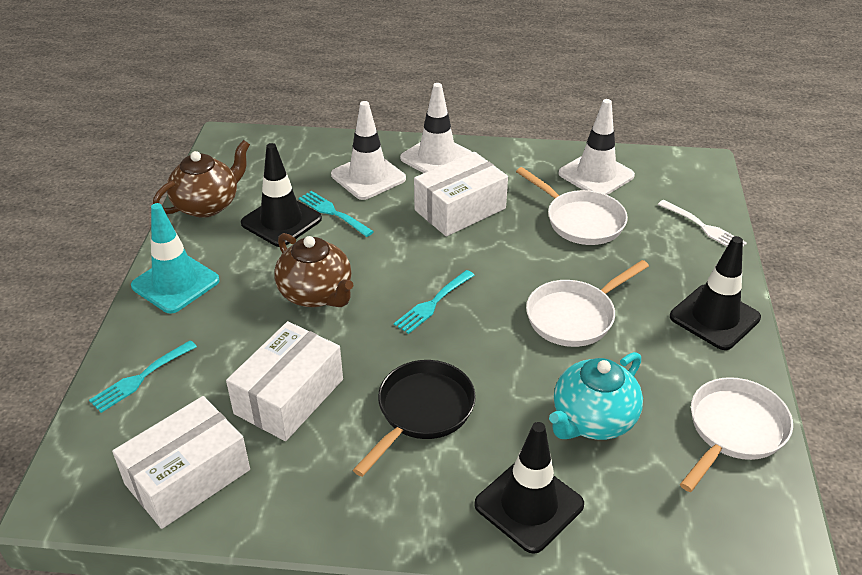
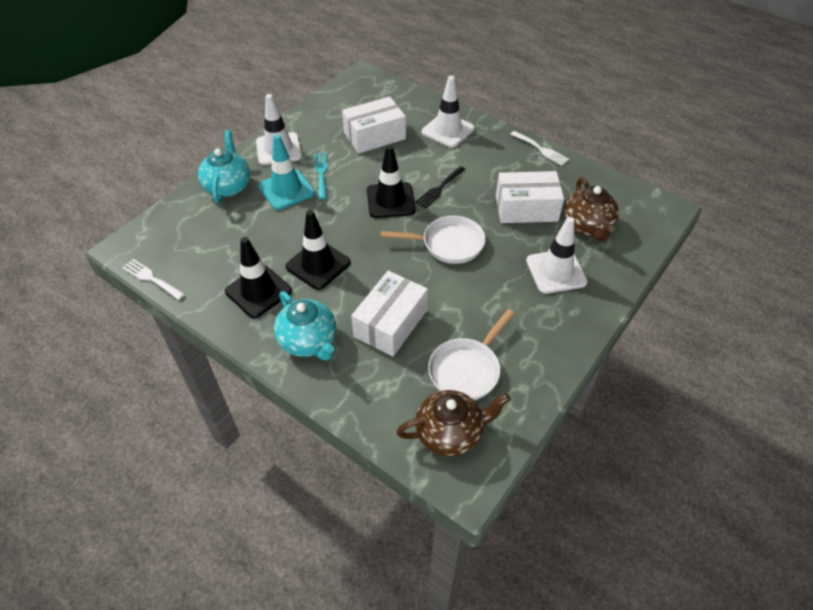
black fork: 0 -> 1
black pan: 1 -> 0
turquoise fork: 3 -> 1
turquoise teapot: 1 -> 2
white fork: 1 -> 2
white pan: 3 -> 2

